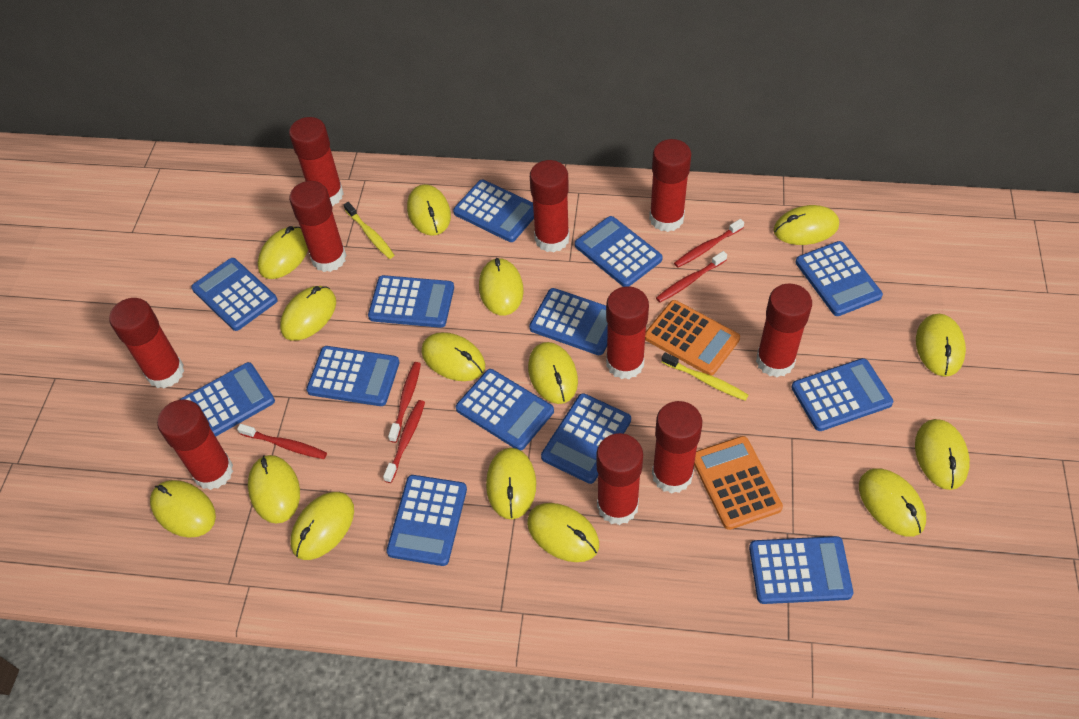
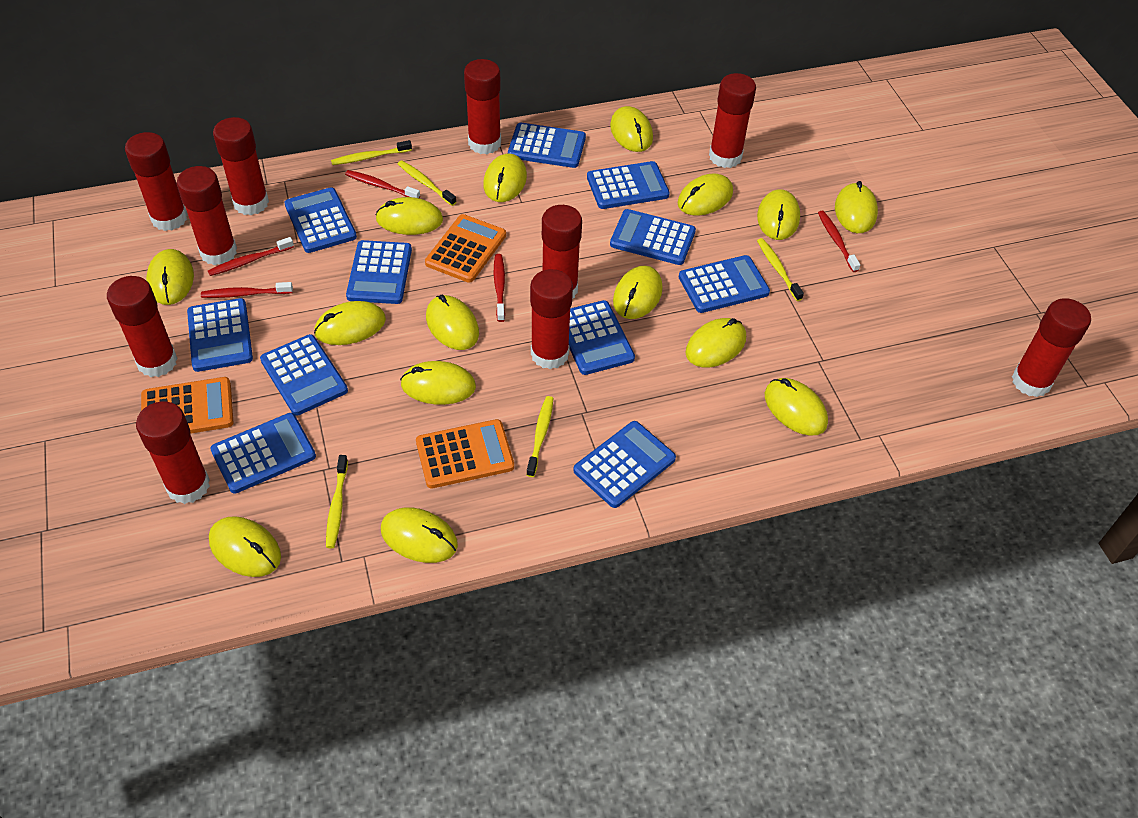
blue calculator: 13 -> 11
orange calculator: 2 -> 3
yellow toothbrush: 2 -> 5

